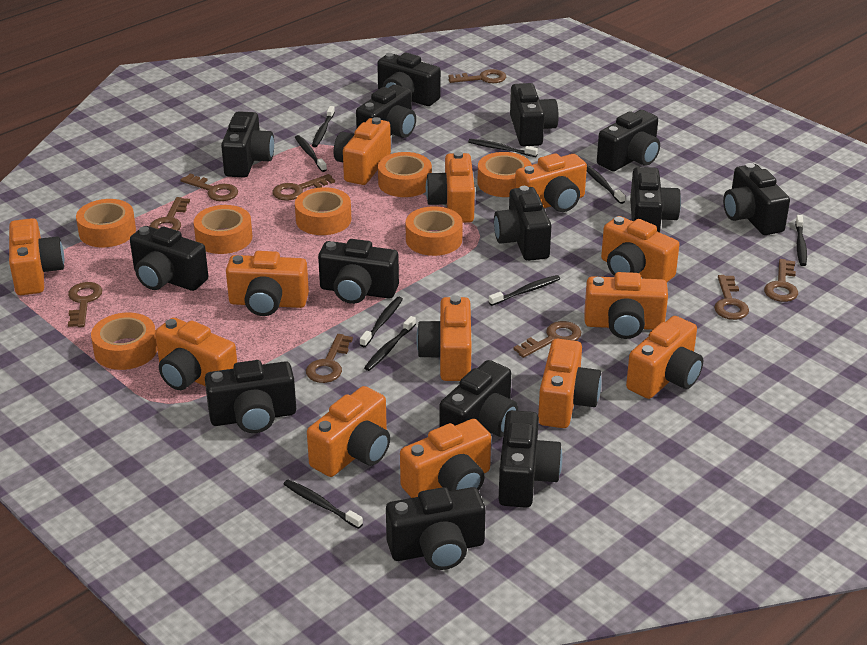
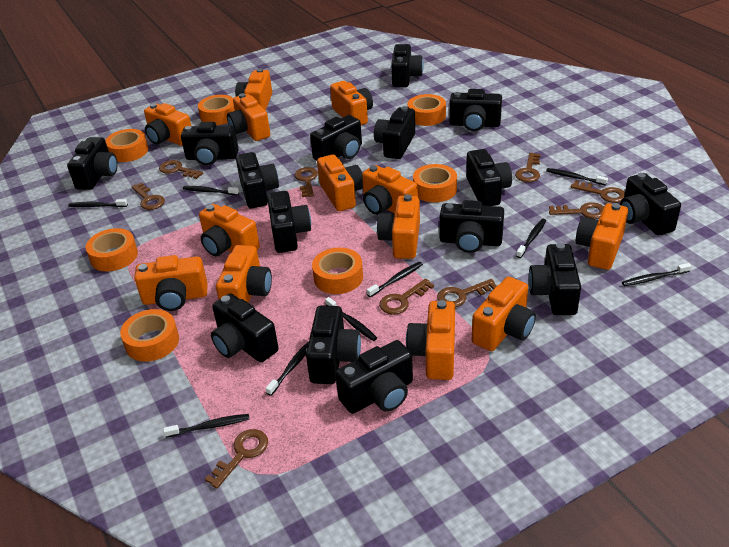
black camera: 14 -> 15

